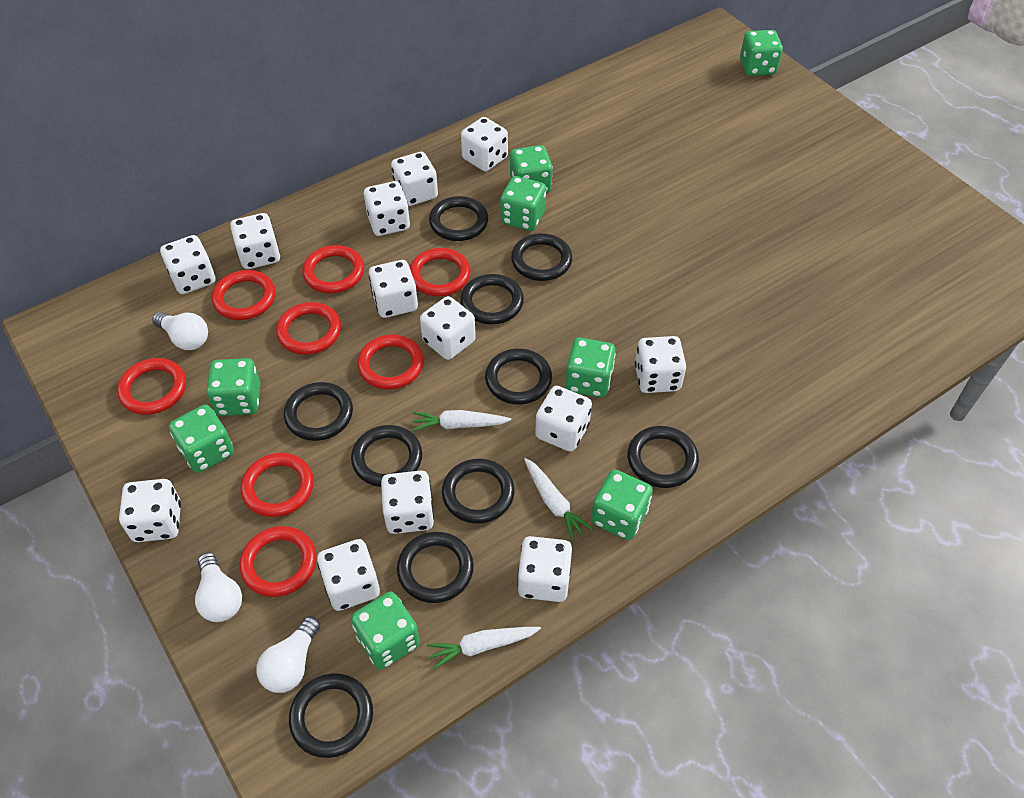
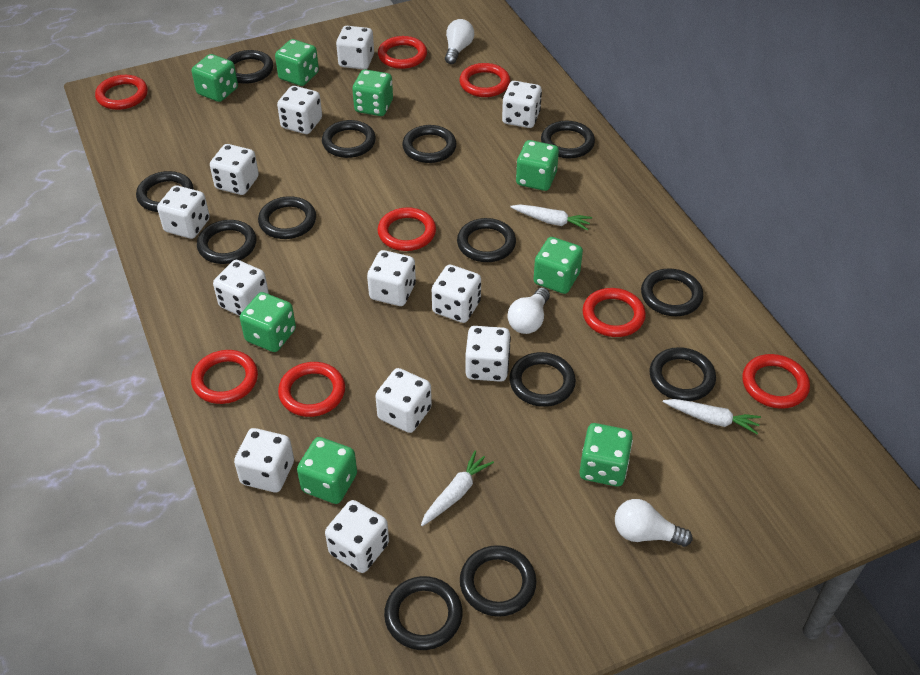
black ring: 10 -> 13
white dice: 13 -> 12

